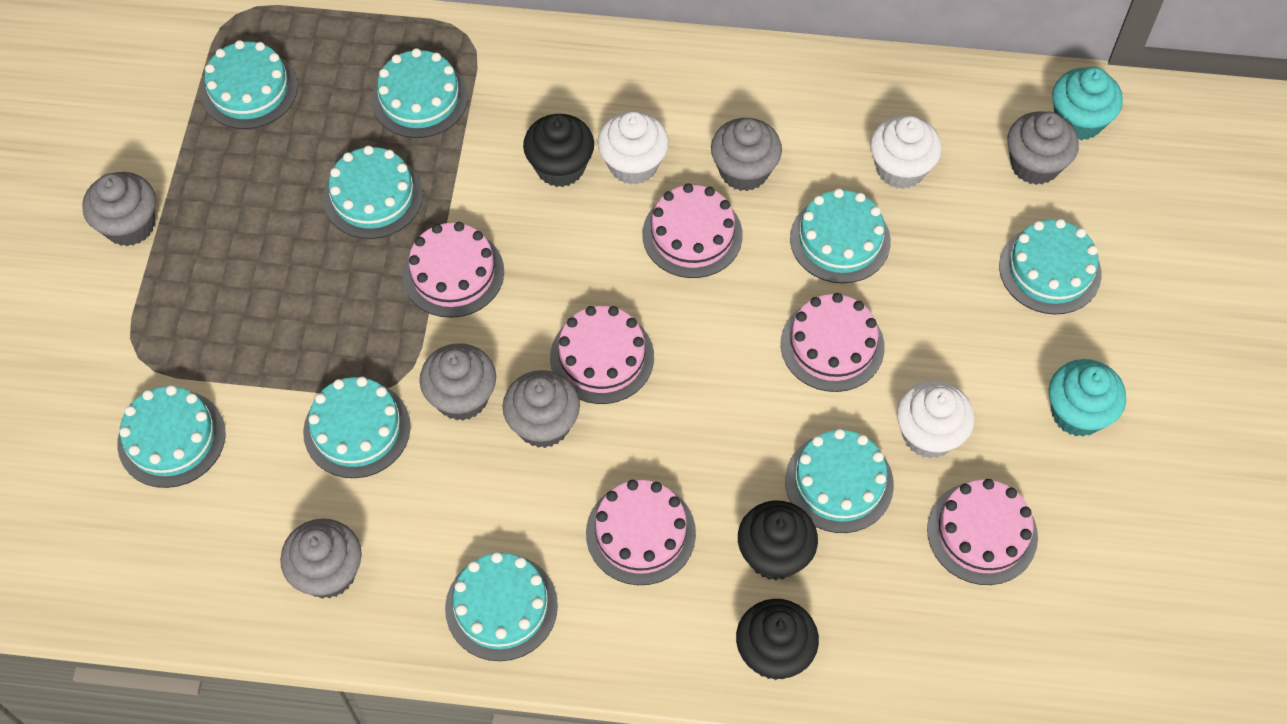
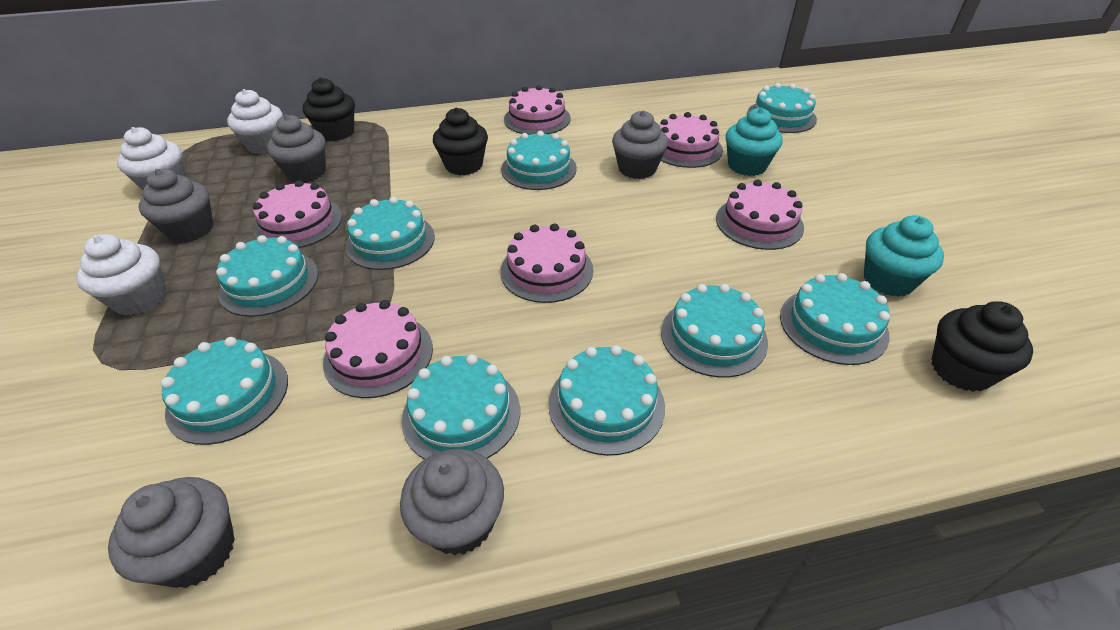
grey cupcake: 6 -> 5

